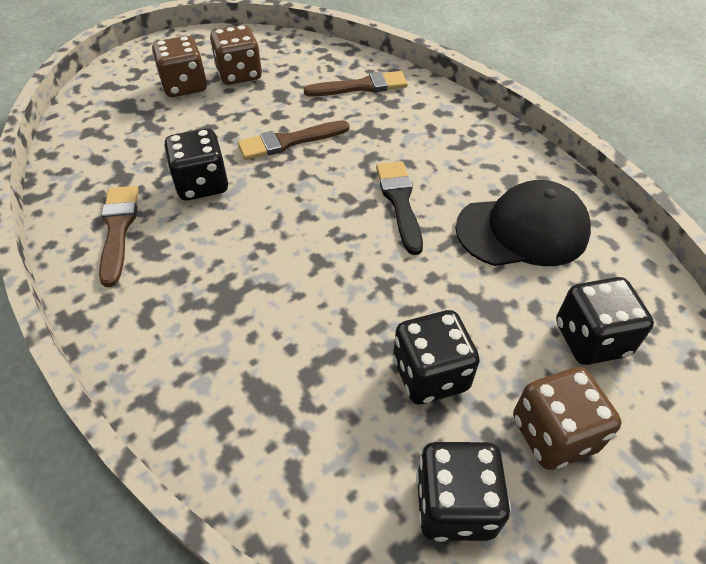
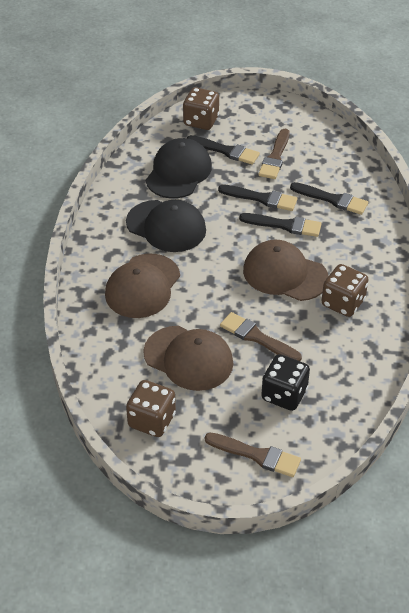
black brush: 1 -> 4
black cap: 1 -> 2
black dice: 4 -> 1
brown cap: 0 -> 3

